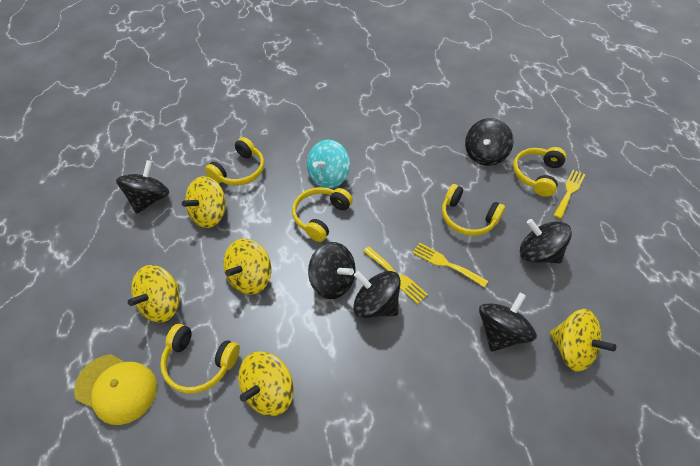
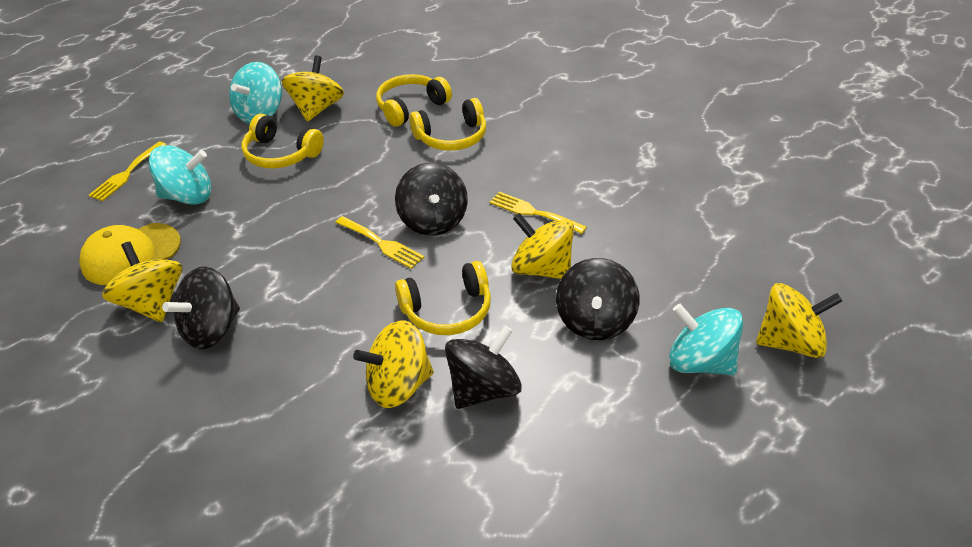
black spinning top: 6 -> 4
turquoise spinning top: 1 -> 3
yellow headphones: 5 -> 4

